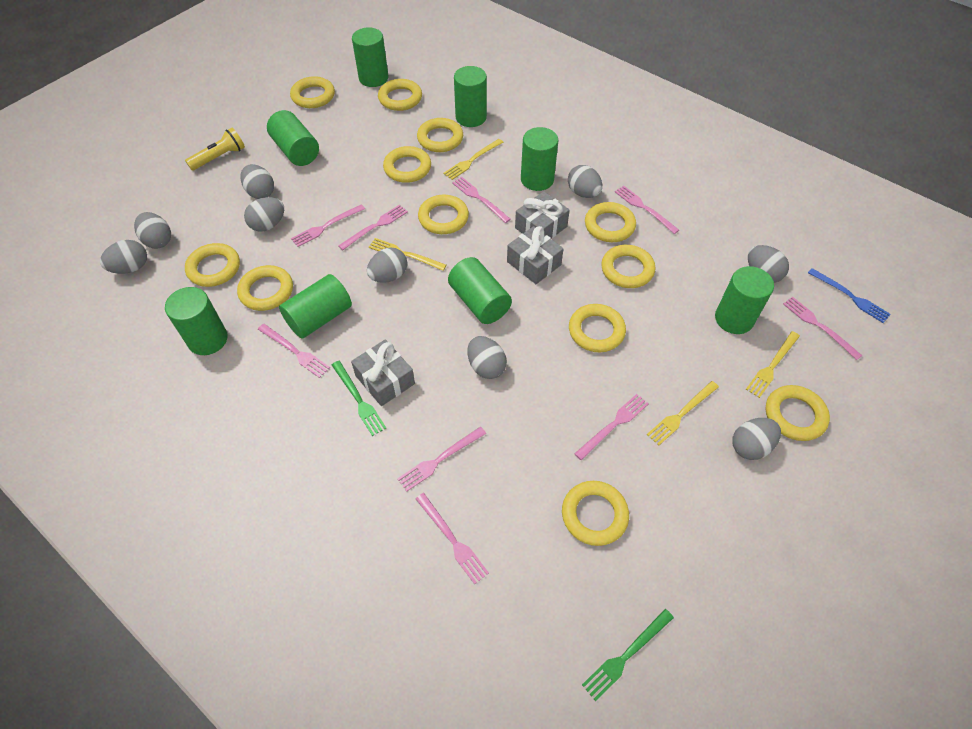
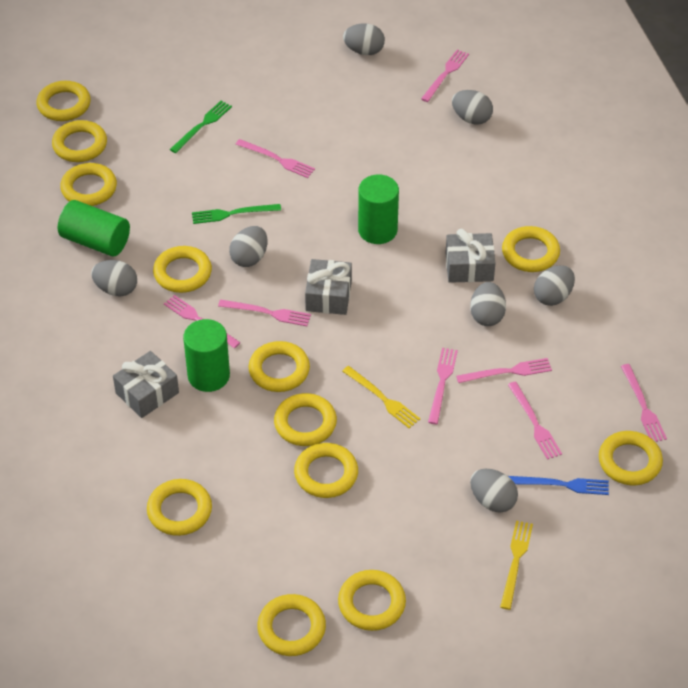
green cylinder: 8 -> 3
grey egg: 9 -> 7
pink fork: 9 -> 8
yellow flashlight: 1 -> 0
yellow fork: 4 -> 2

